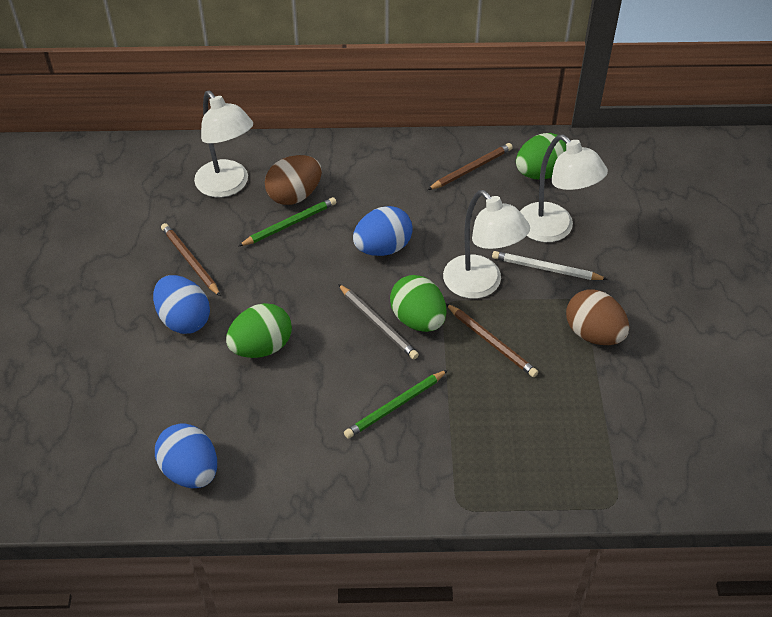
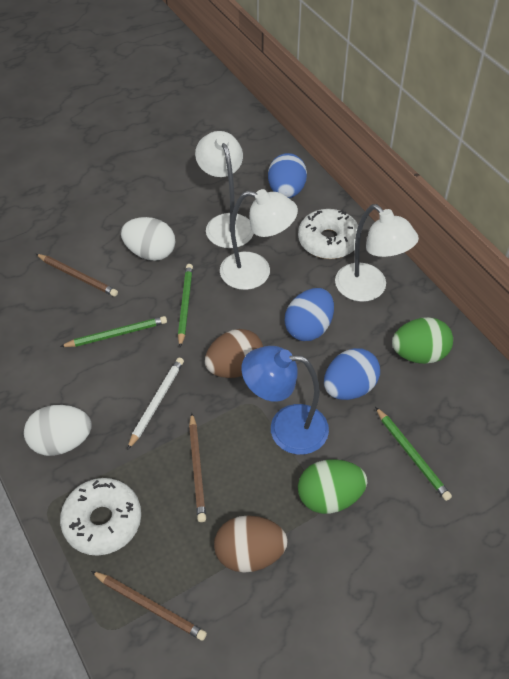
blue lamp: 0 -> 1
green egg: 3 -> 2
green pencil: 2 -> 3
grey pencil: 1 -> 0
white donut: 0 -> 2
white egg: 0 -> 2

